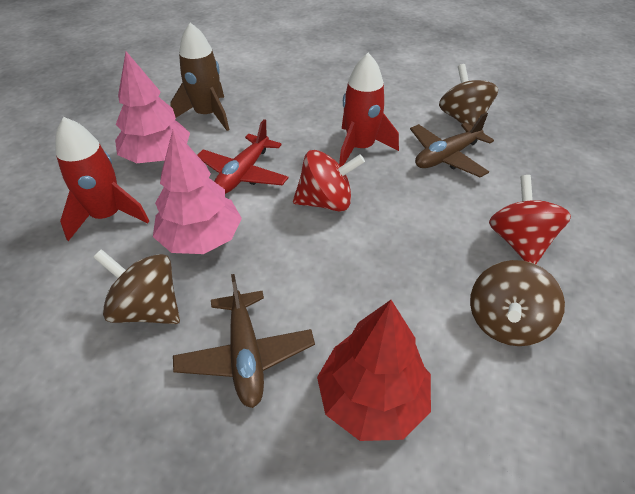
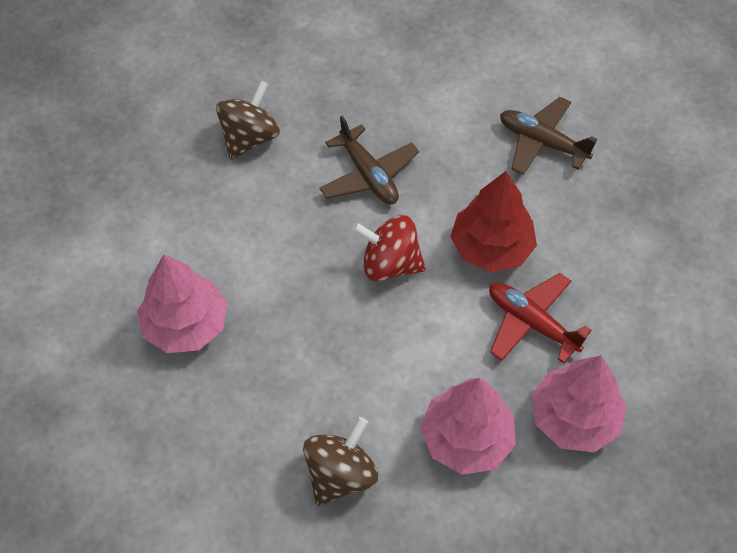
brown rocket: 1 -> 0
brown spinning top: 3 -> 2
pink tree: 2 -> 3
red rocket: 2 -> 0
red spinning top: 2 -> 1

